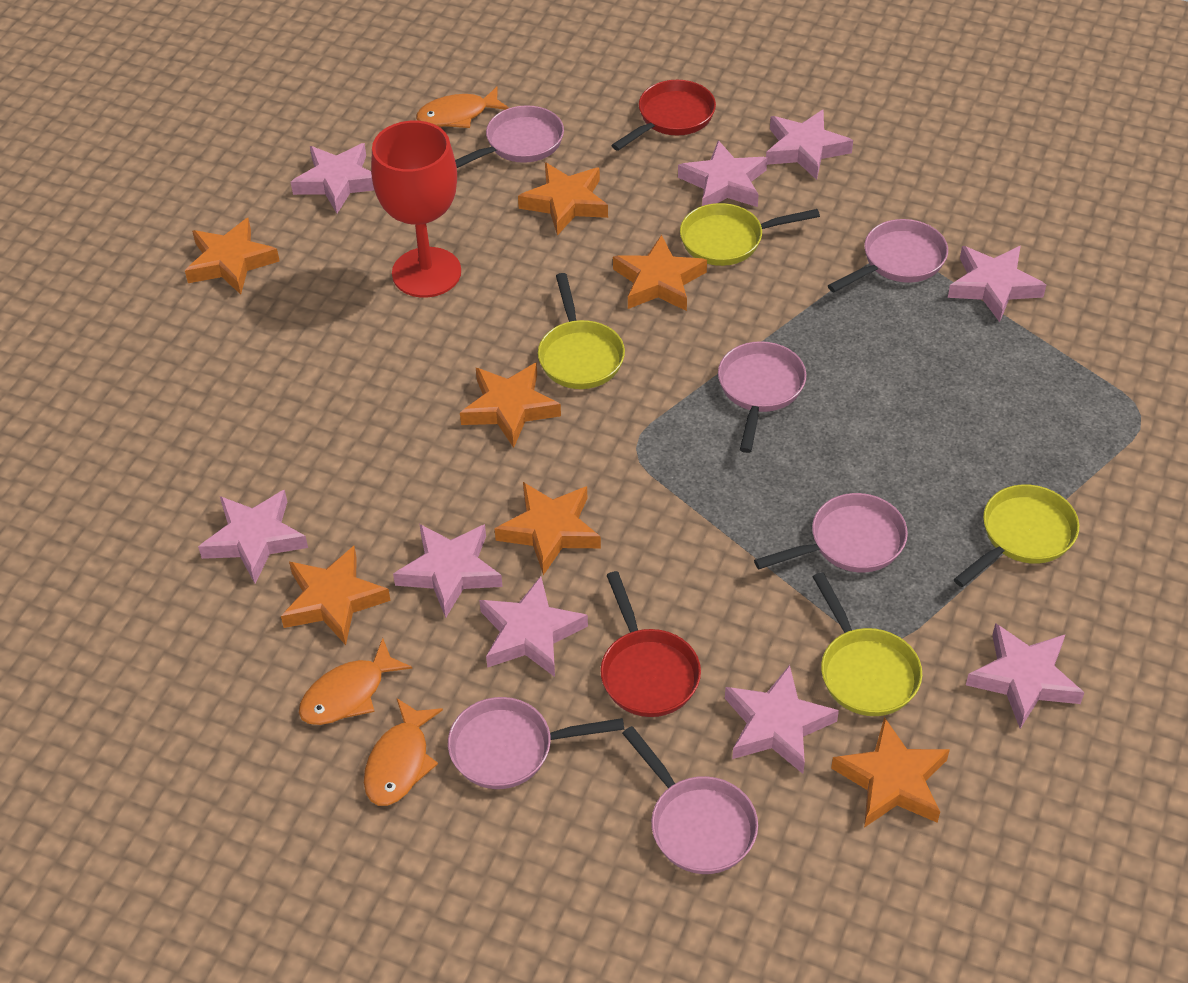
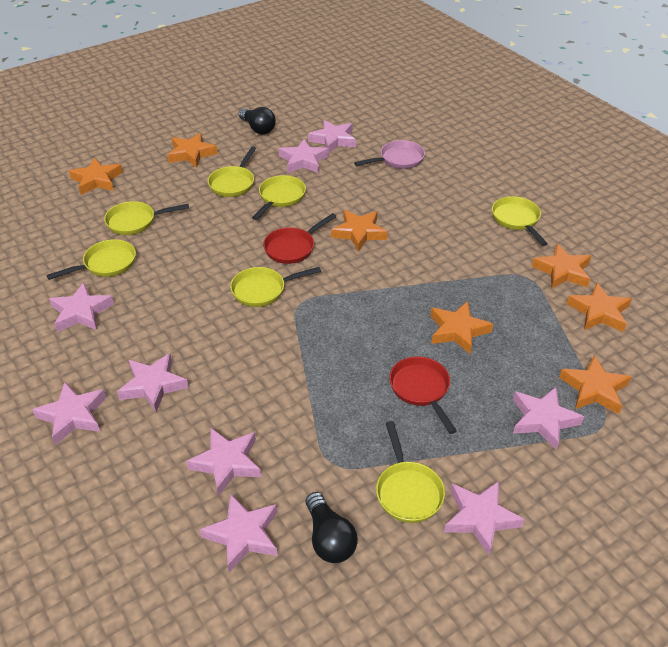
black light bulb: 0 -> 2
orange fish: 3 -> 0
pink pan: 6 -> 1
red goblet: 1 -> 0
yellow pan: 4 -> 7

